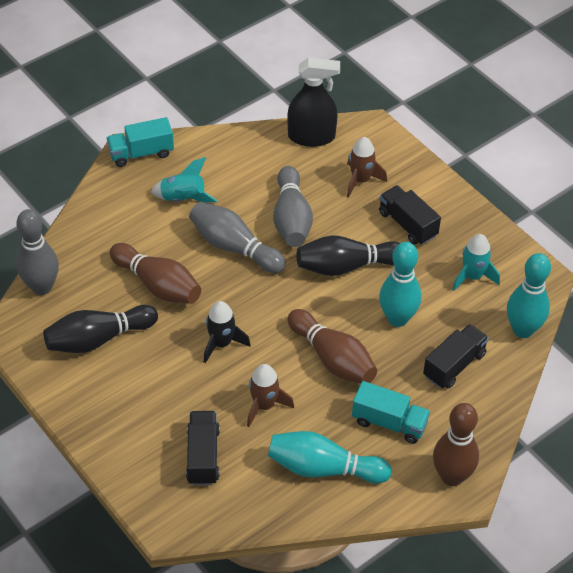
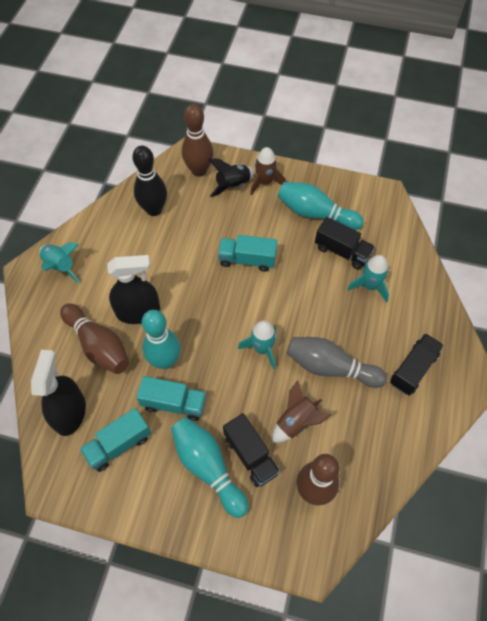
black bowling pin: 2 -> 1
black spray bottle: 1 -> 2
grey bowling pin: 3 -> 1
turquoise rocket: 2 -> 3
turquoise truck: 2 -> 3

